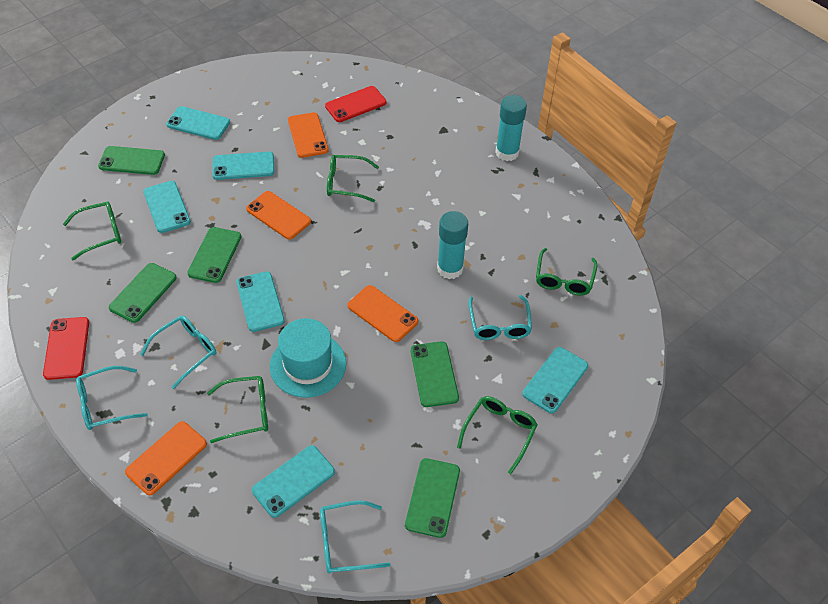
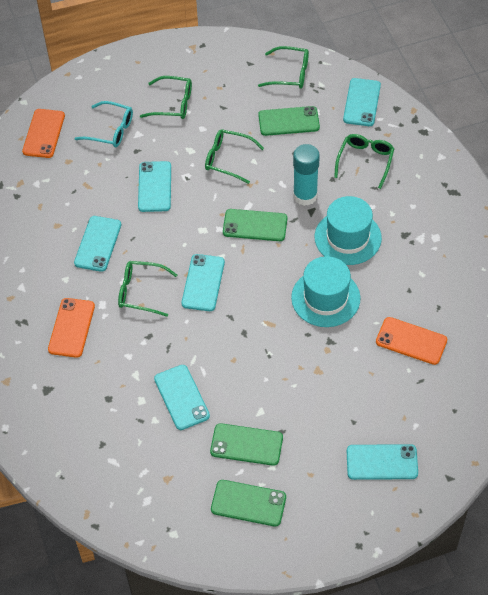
green phone: 5 -> 4
orange phone: 4 -> 3
red phone: 2 -> 0
turquoise glasses: 4 -> 1
turquoise glue stick: 2 -> 1
turquoise hat: 1 -> 2

